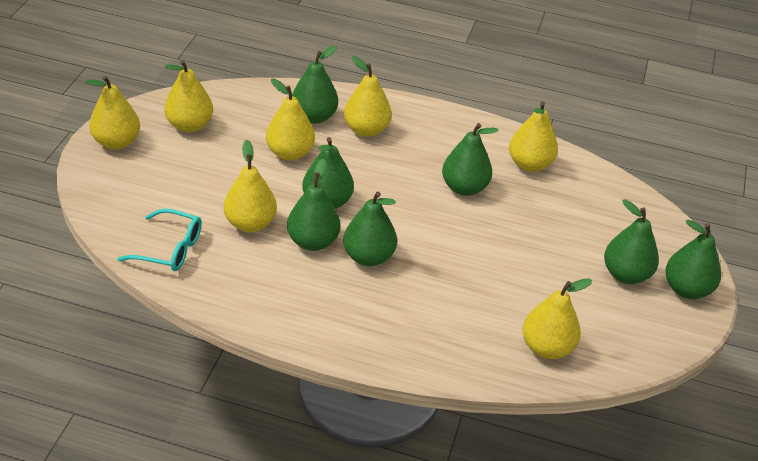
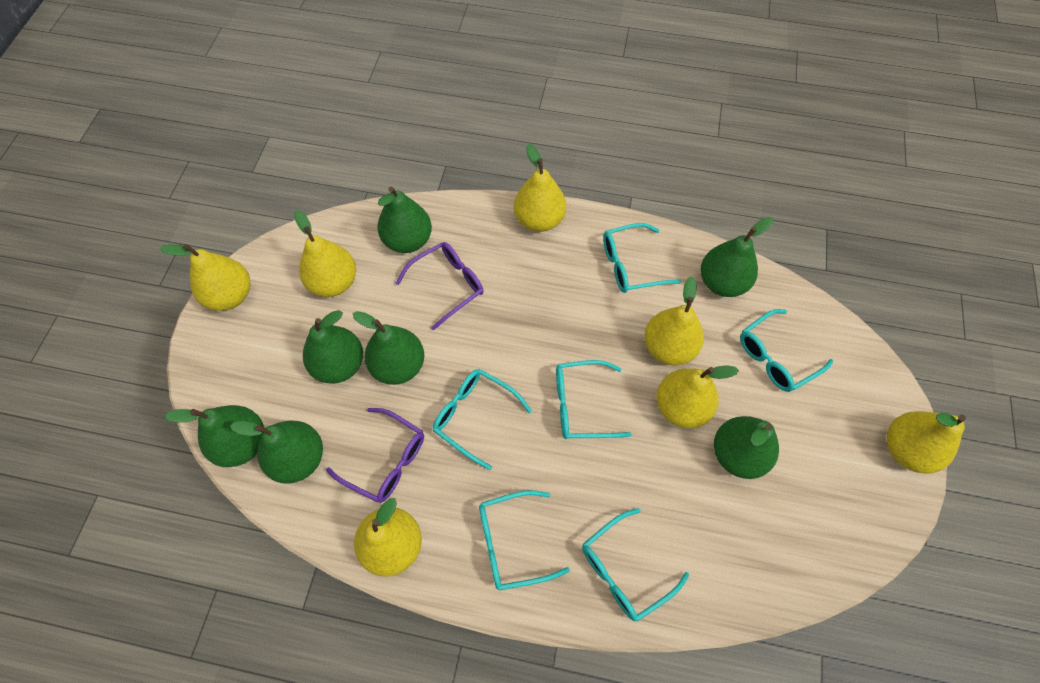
purple glasses: 0 -> 2
turquoise glasses: 1 -> 6

